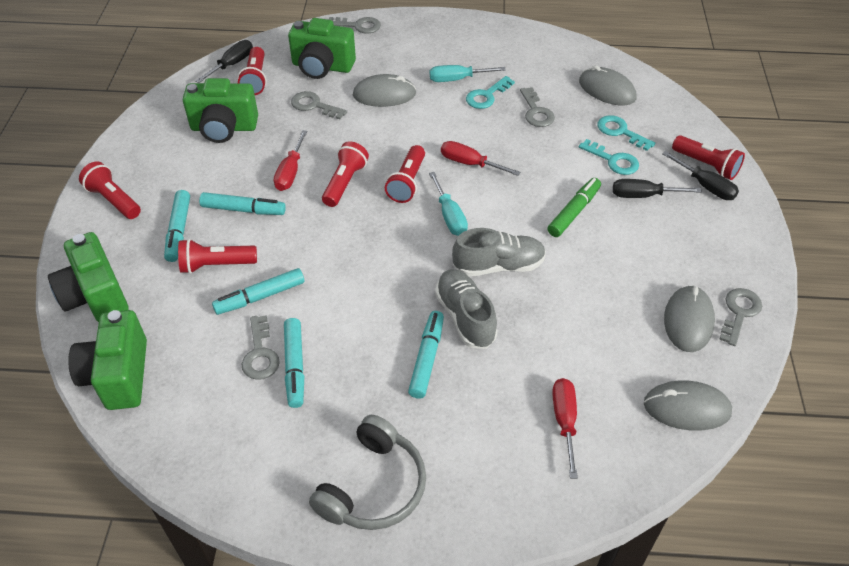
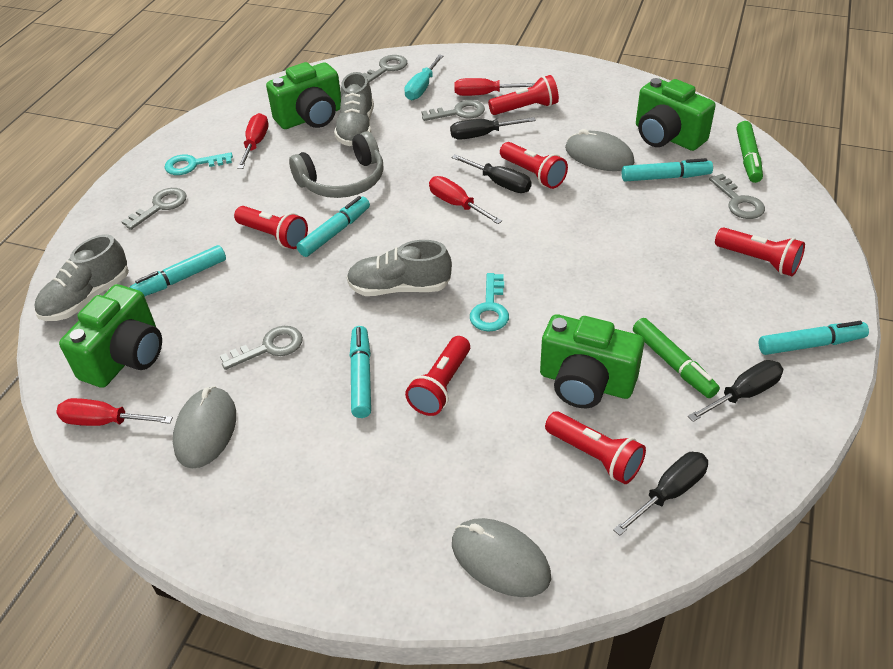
black screwdriver: 3 -> 4
green marker: 1 -> 2
grey mouse: 4 -> 3
grey shoe: 2 -> 3
red screwdriver: 3 -> 4
turquoise key: 3 -> 2
turquoise screwdriver: 2 -> 1

